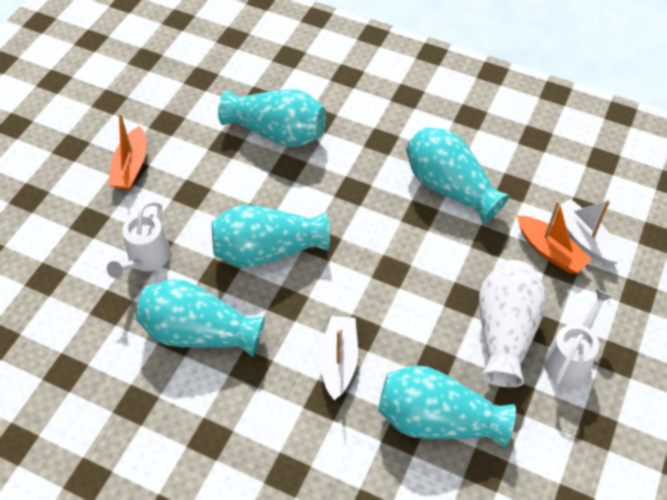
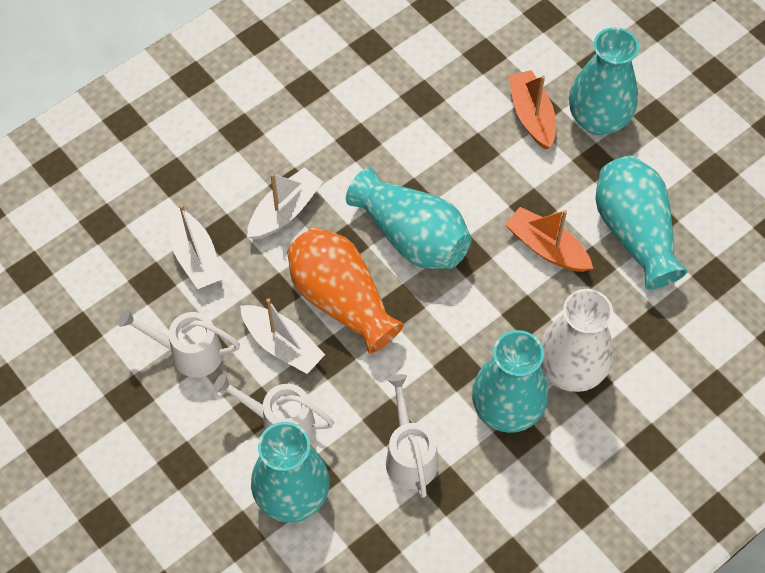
orange vase: 0 -> 1
white boat: 2 -> 3
white watering can: 2 -> 3

